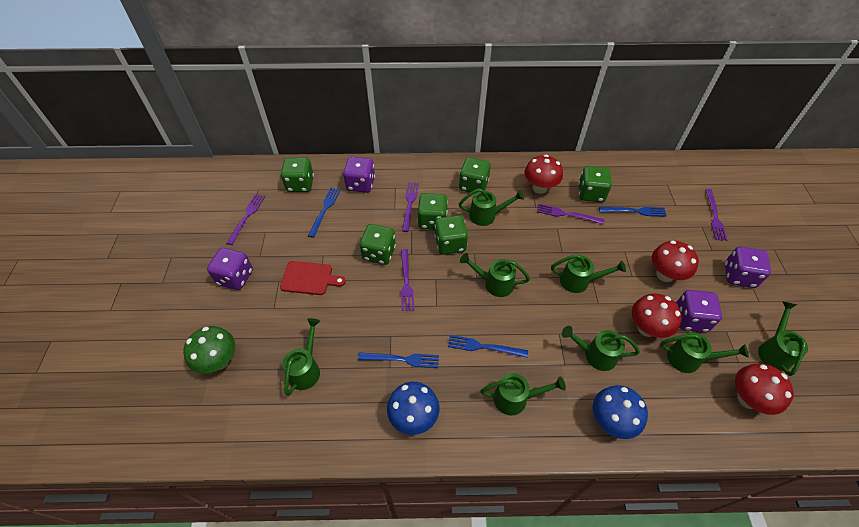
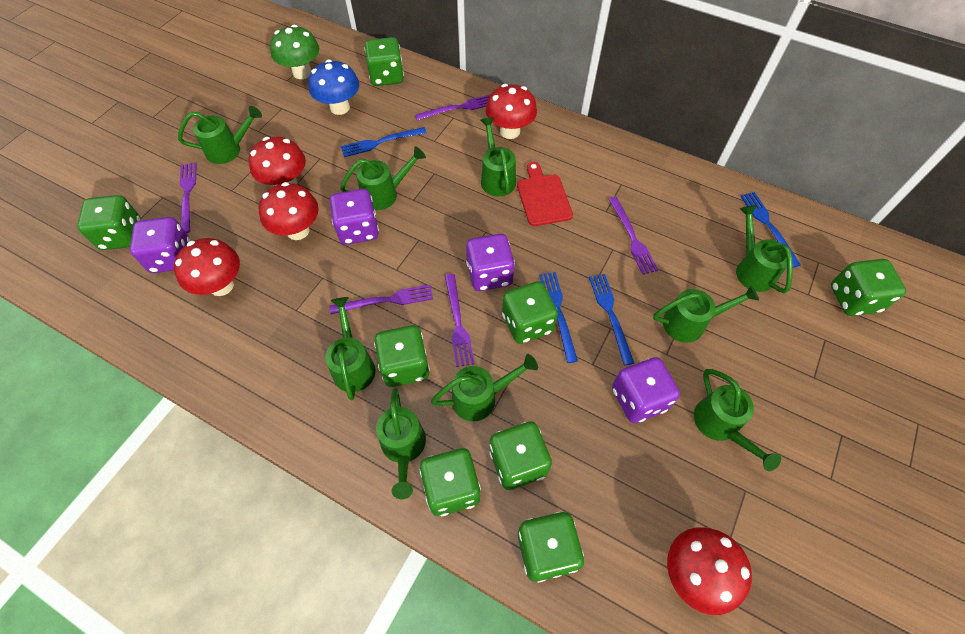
blue mushroom: 2 -> 1
green dice: 6 -> 8
green watering can: 8 -> 9
red mushroom: 4 -> 5

